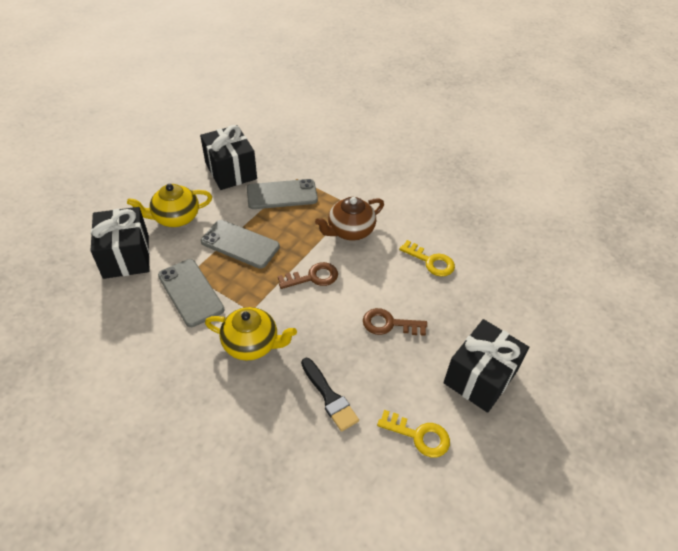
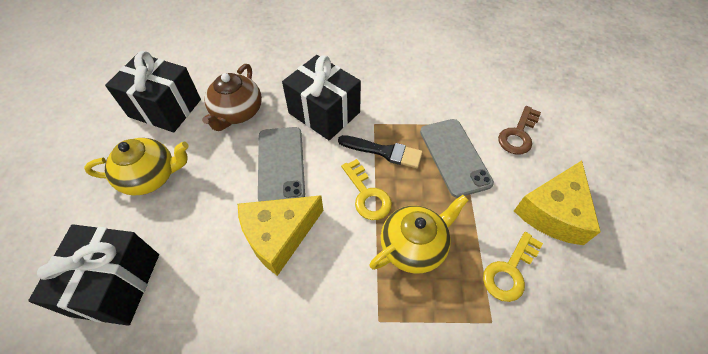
brown key: 2 -> 1
grey phone: 3 -> 2
yellow cheese: 0 -> 2

